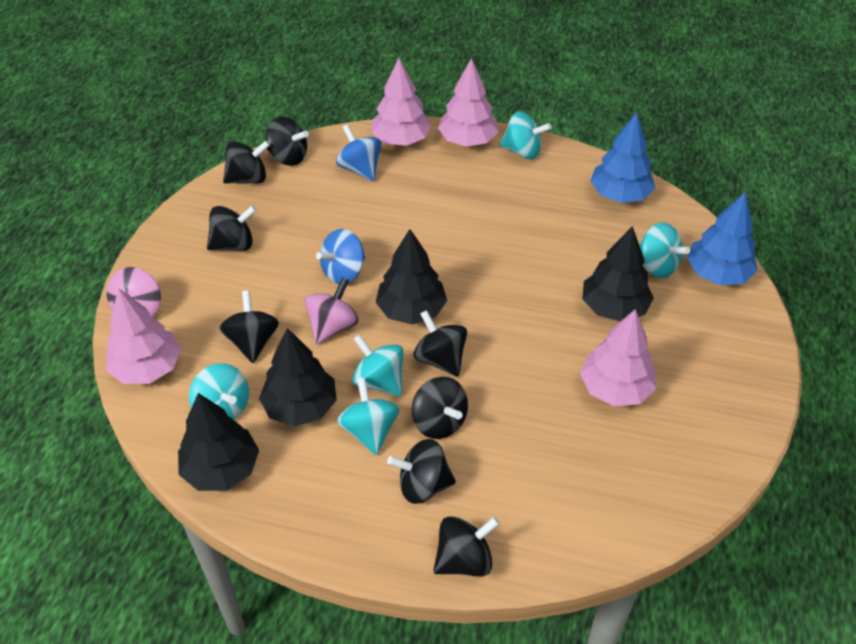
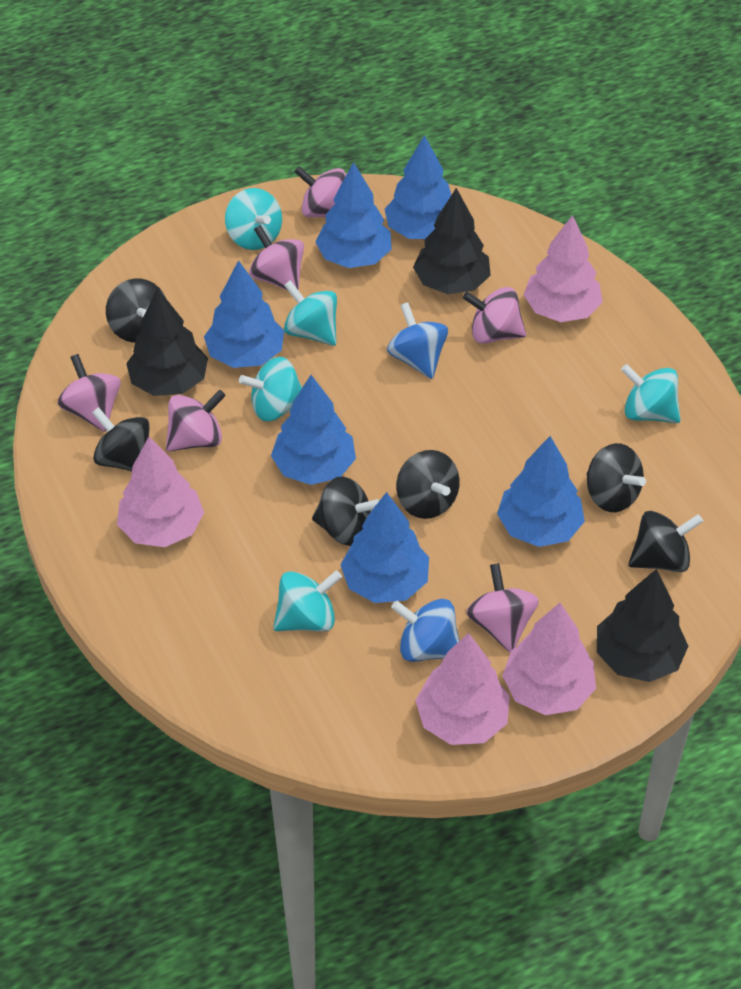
black spinning top: 8 -> 6
black tree: 4 -> 3
blue tree: 2 -> 6
pink spinning top: 2 -> 6

